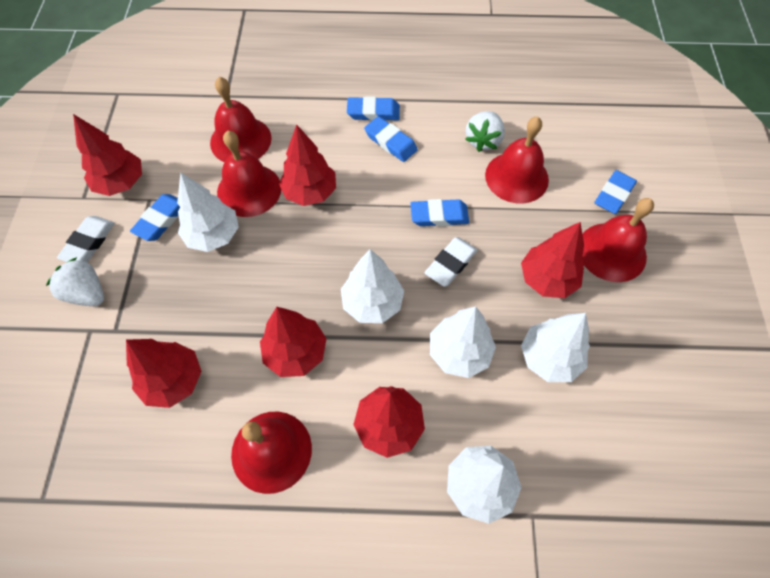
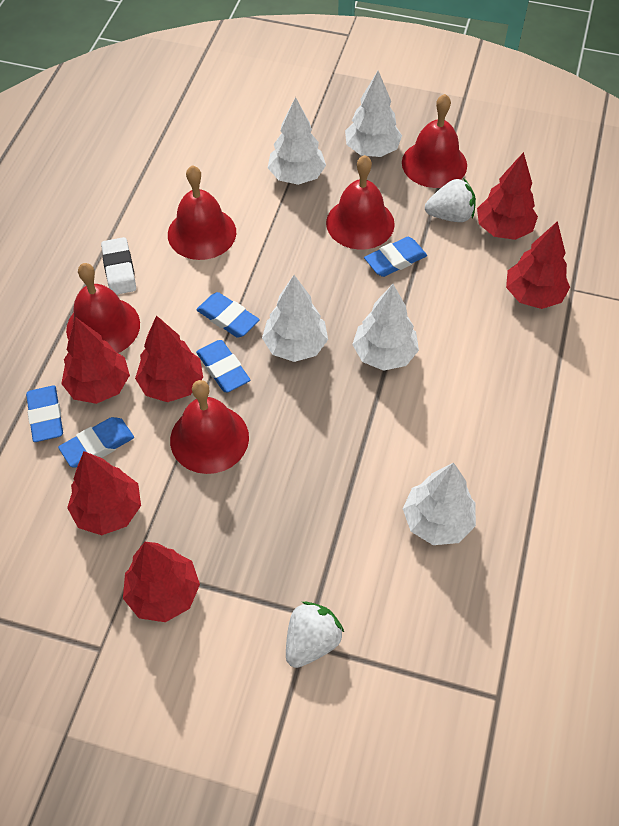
white eraser: 2 -> 1

